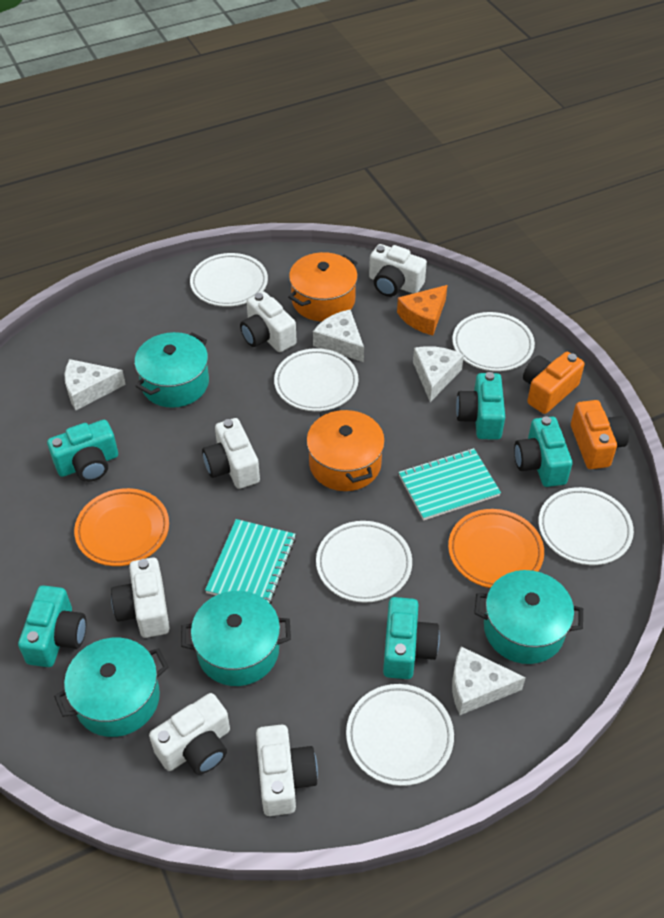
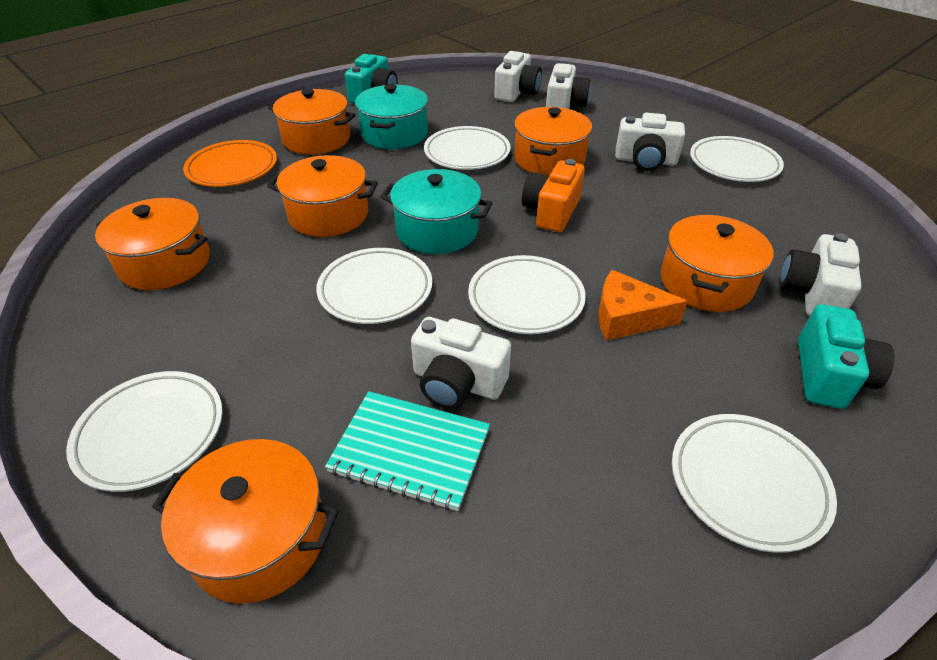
orange camera: 2 -> 1
orange plate: 2 -> 1
orange pot: 2 -> 6
turquoise camera: 5 -> 2
turquoise notebook: 2 -> 1
turquoise pot: 4 -> 2
white camera: 6 -> 5
white cheese: 4 -> 0

